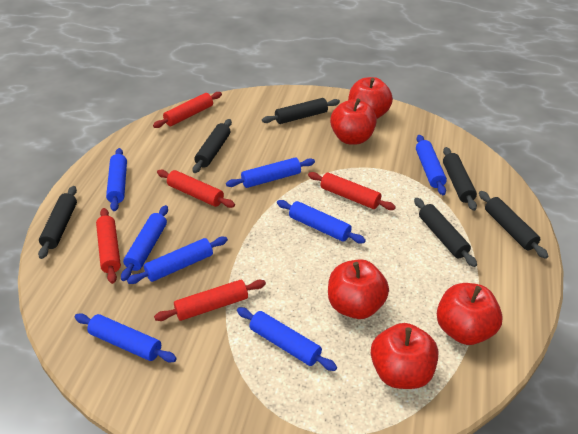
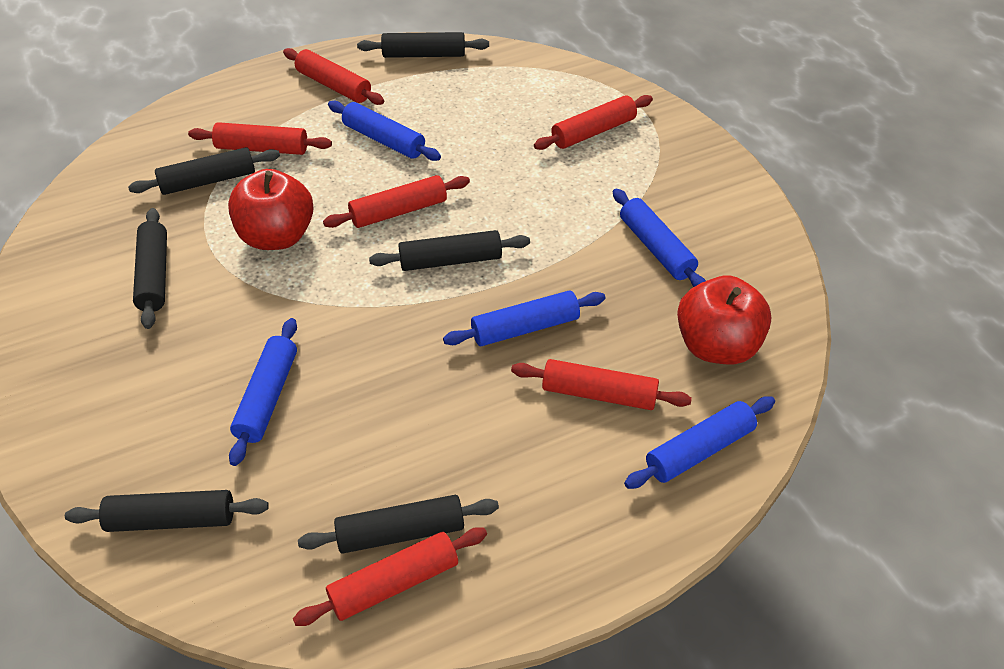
blue rolling pin: 8 -> 5
red apple: 5 -> 2
red rolling pin: 5 -> 6

